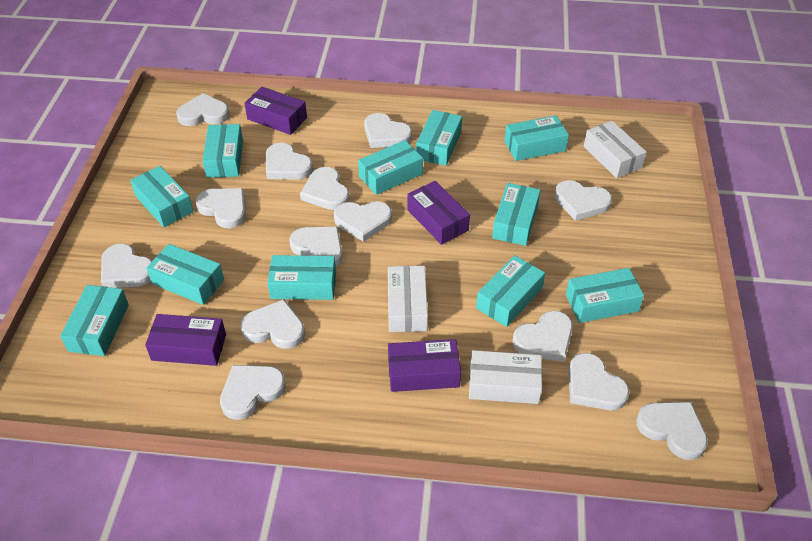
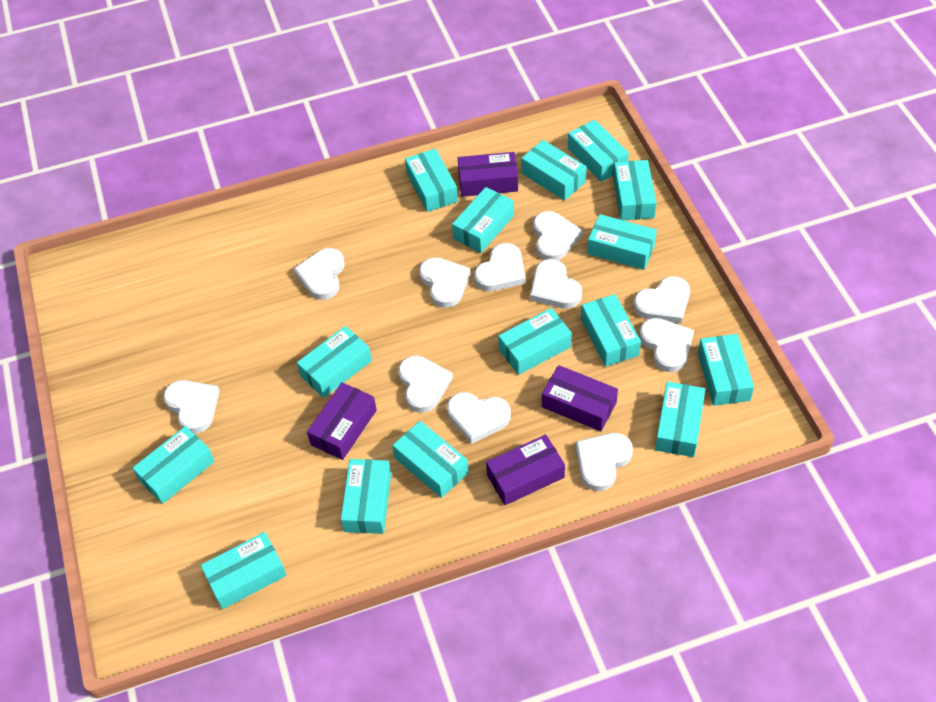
turquoise box: 11 -> 15
white box: 3 -> 0
white heart: 14 -> 11

